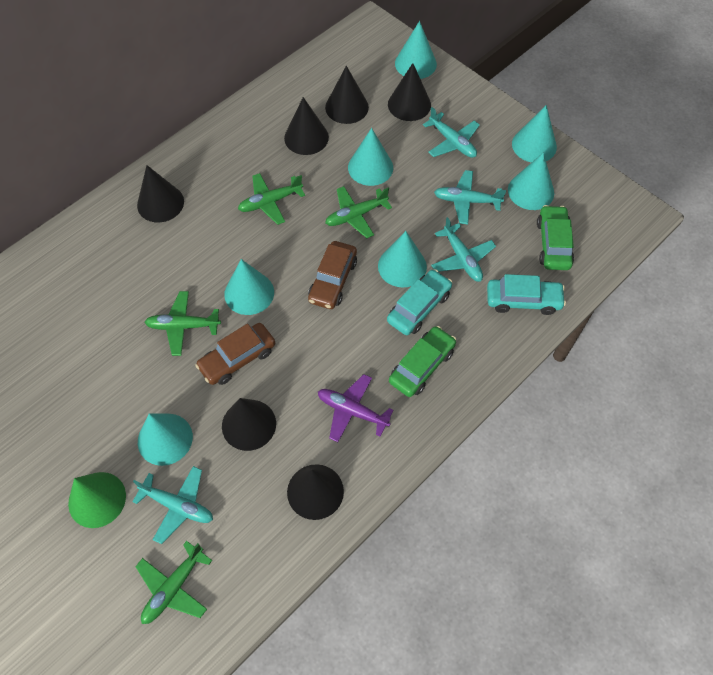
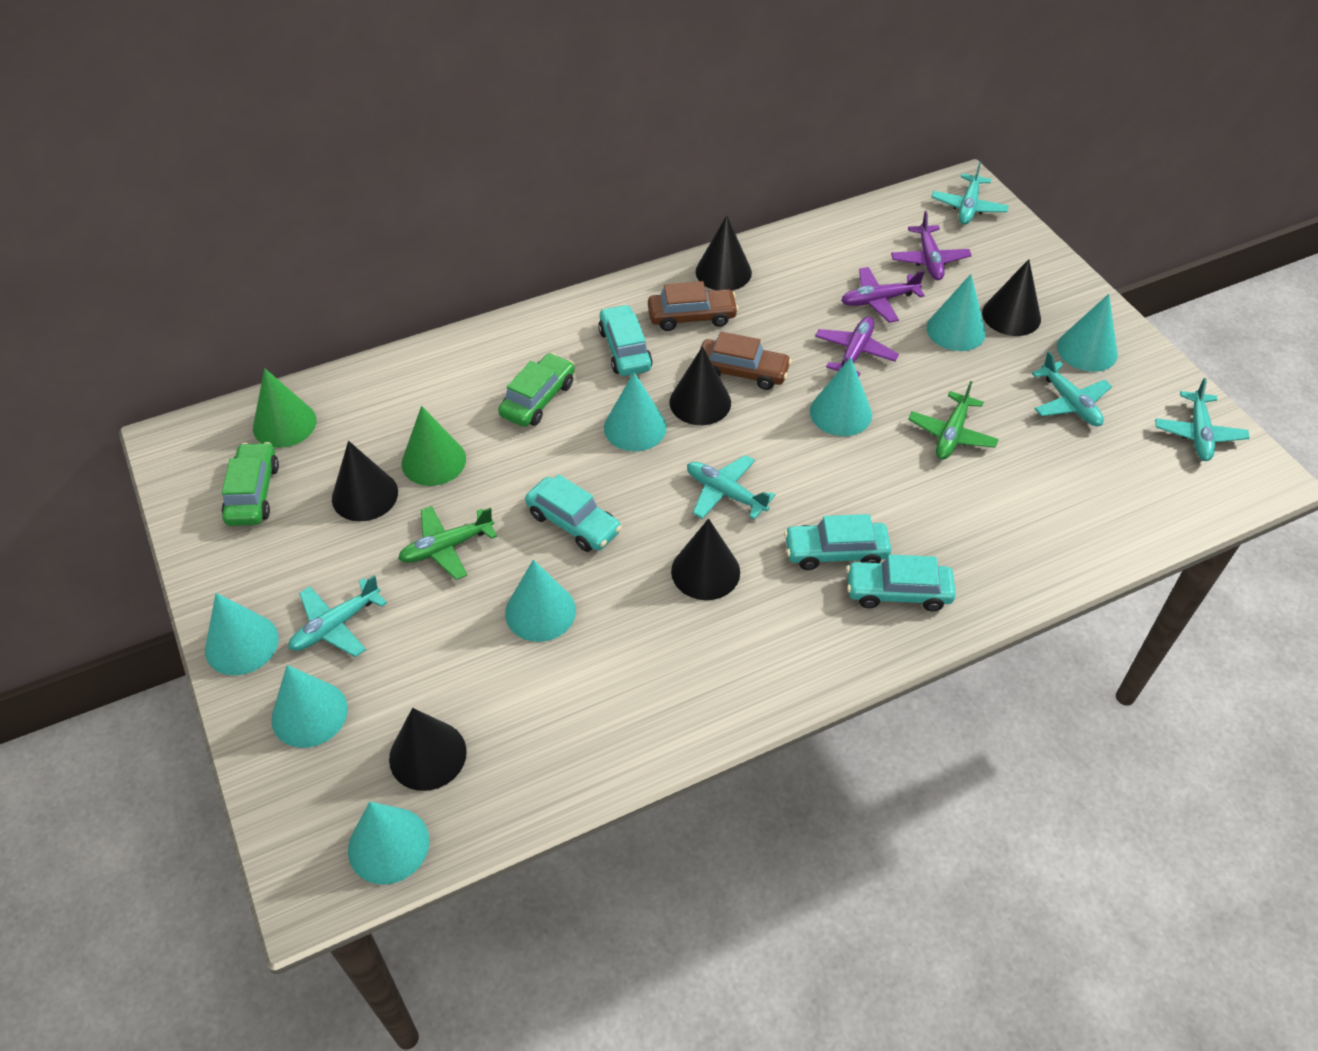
green cone: 1 -> 2
green plane: 4 -> 2
purple plane: 1 -> 3
turquoise car: 2 -> 4
turquoise cone: 7 -> 8
turquoise plane: 4 -> 5

